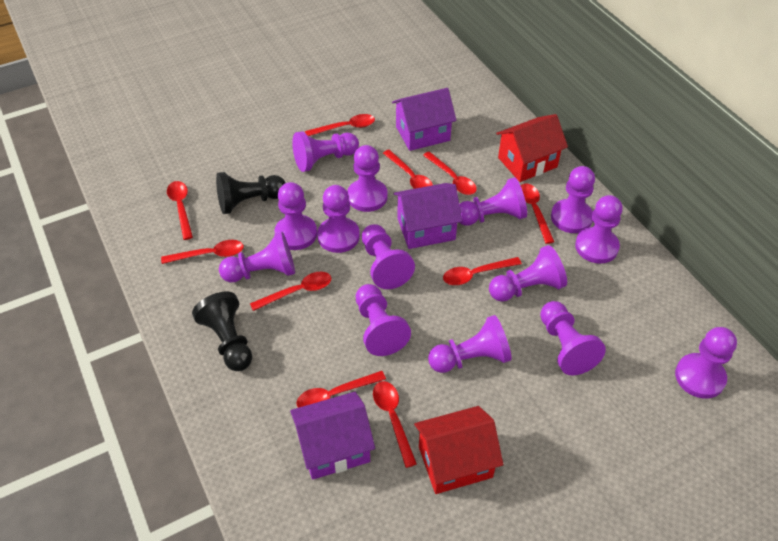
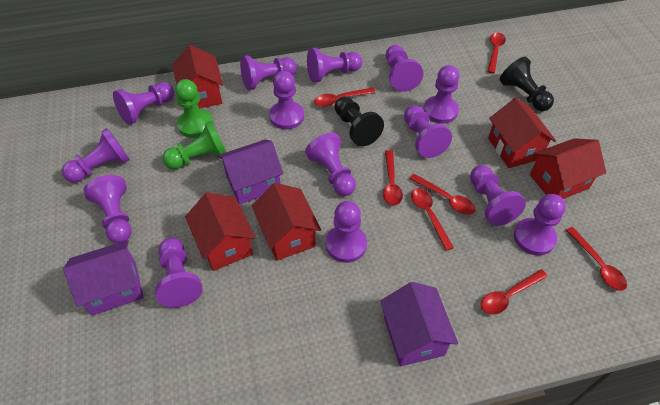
green pawn: 0 -> 2
red house: 2 -> 5
red spoon: 10 -> 7

